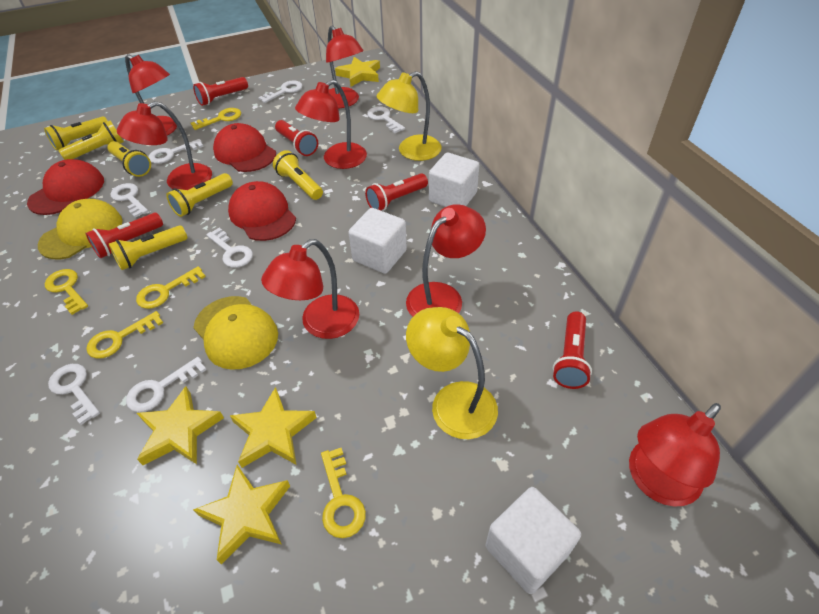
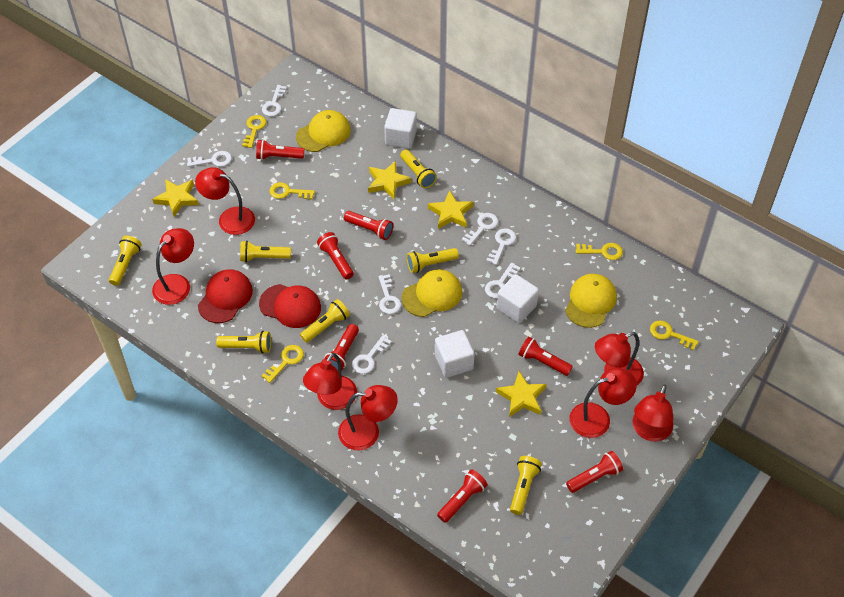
red cap: 3 -> 2
red flashlight: 5 -> 7
yellow cap: 2 -> 3
yellow flashlight: 6 -> 7
yellow lamp: 2 -> 0

